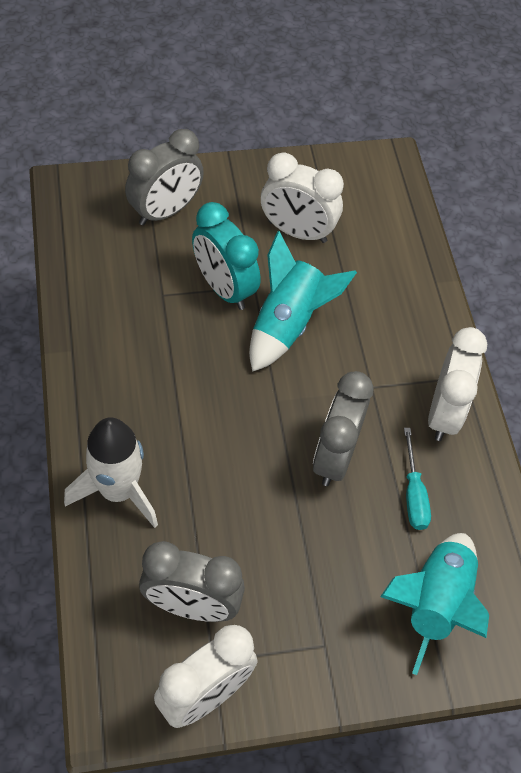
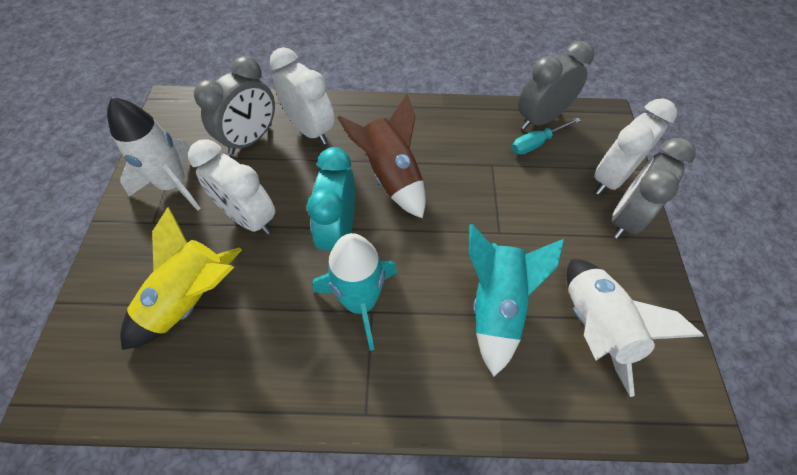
brown rocket: 0 -> 1
white rocket: 1 -> 2
yellow rocket: 0 -> 1

